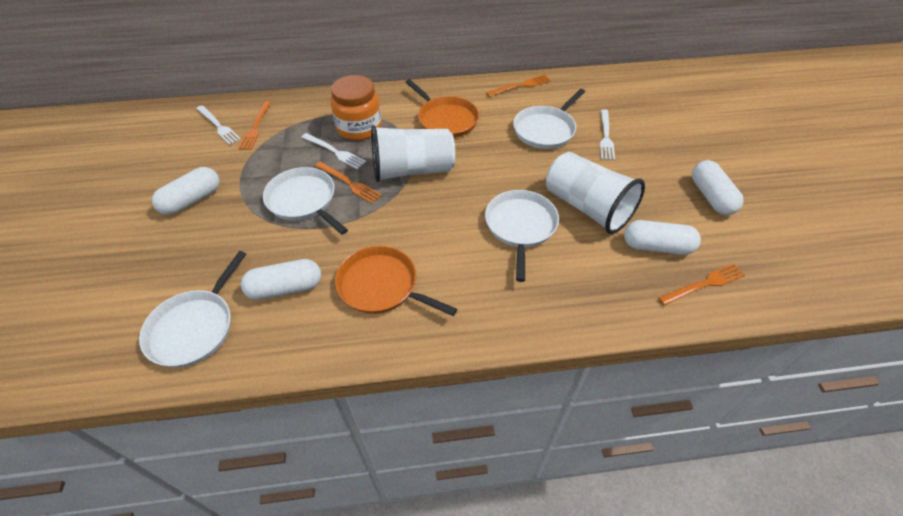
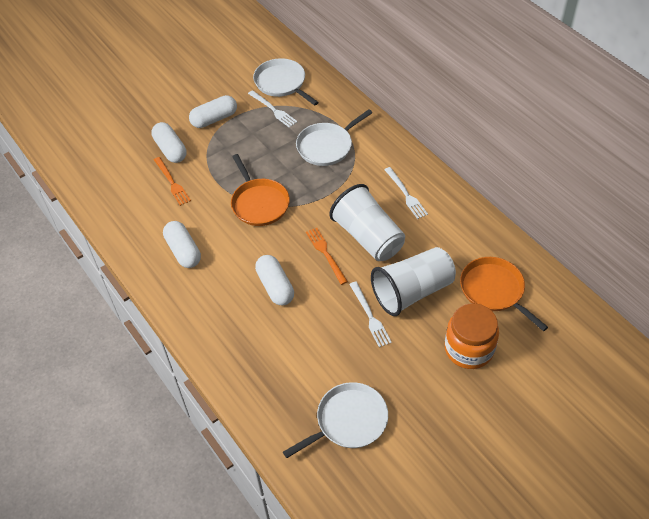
orange fork: 4 -> 2
white pan: 4 -> 3

